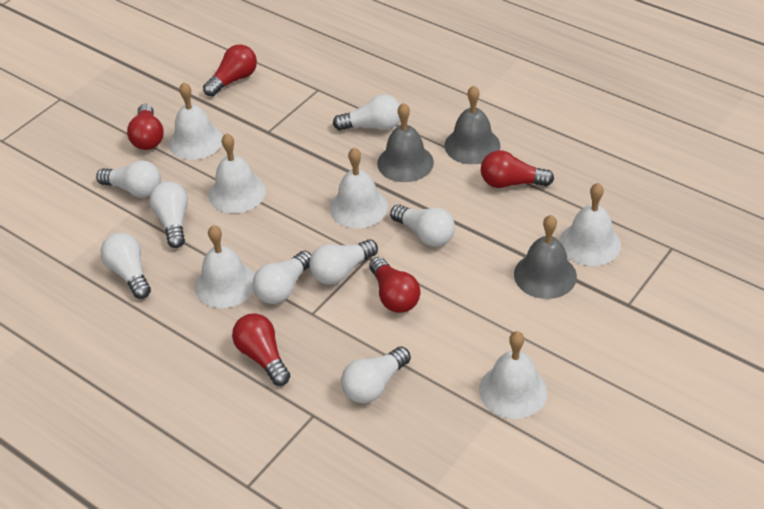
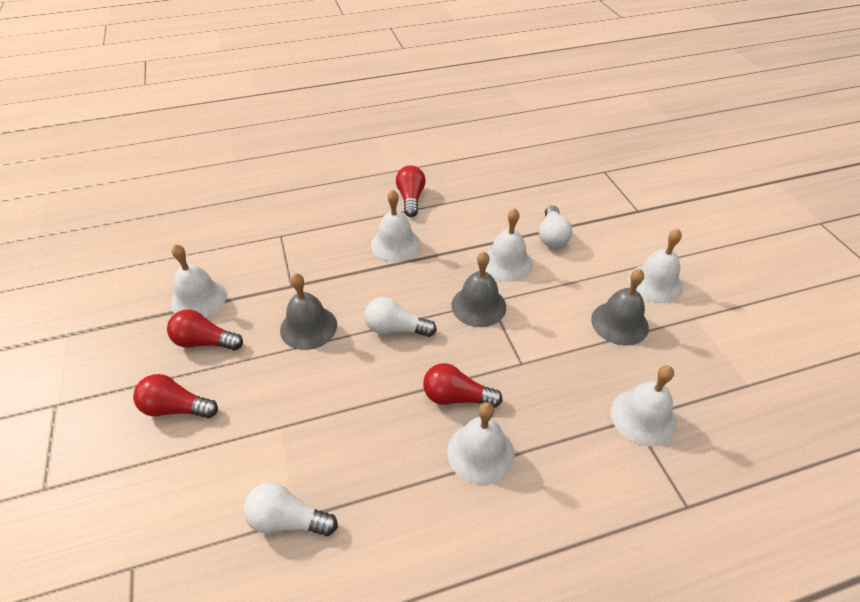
red light bulb: 5 -> 4
white light bulb: 8 -> 3

